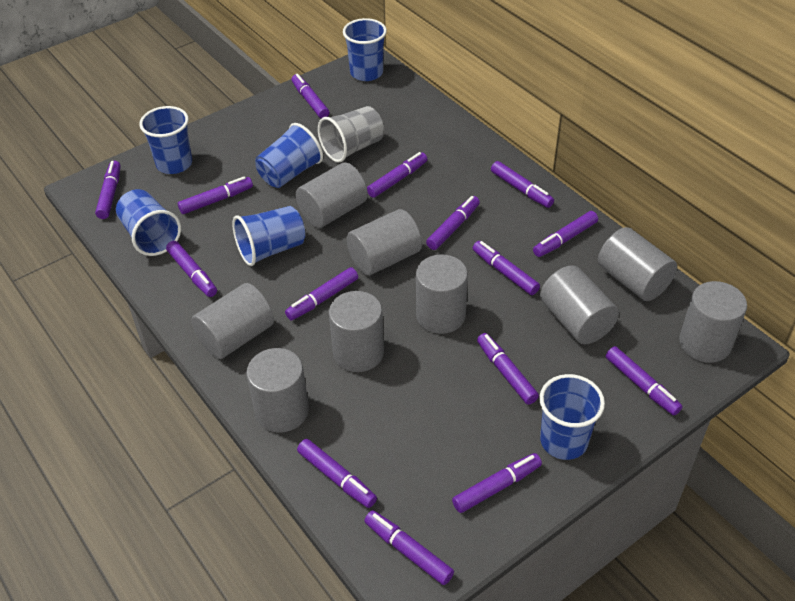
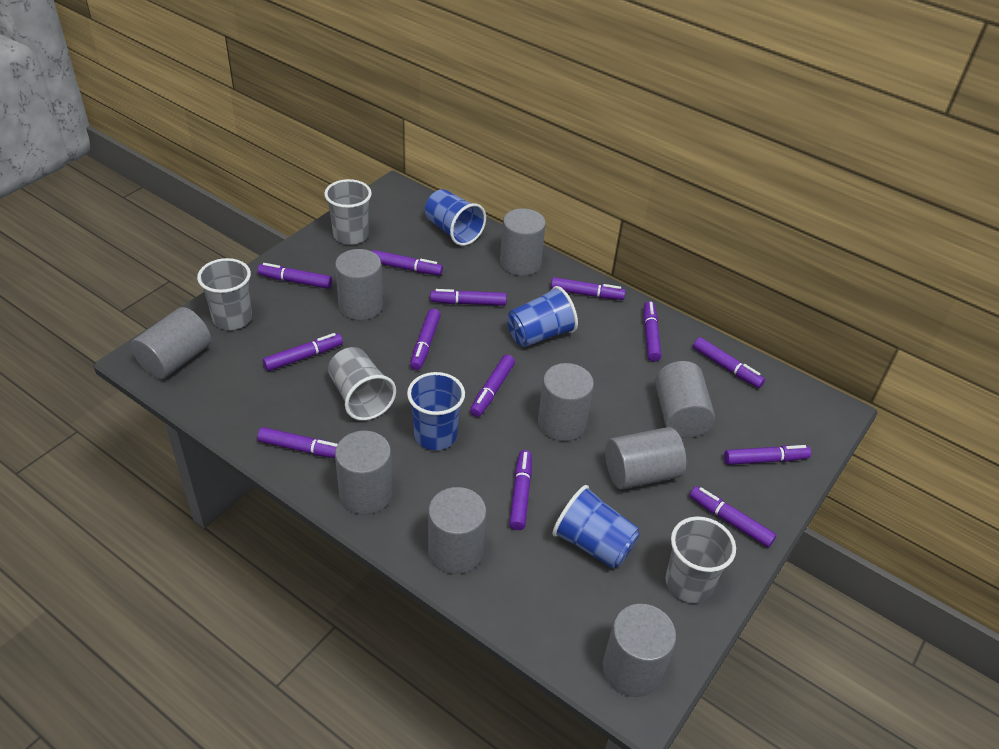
blue cup: 6 -> 4
grey cup: 1 -> 4
purple marker: 15 -> 13

